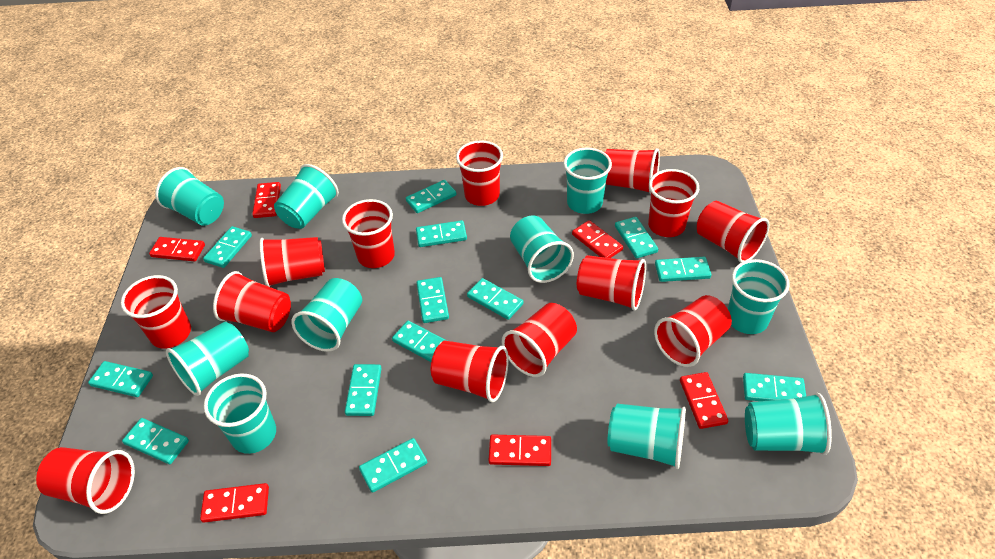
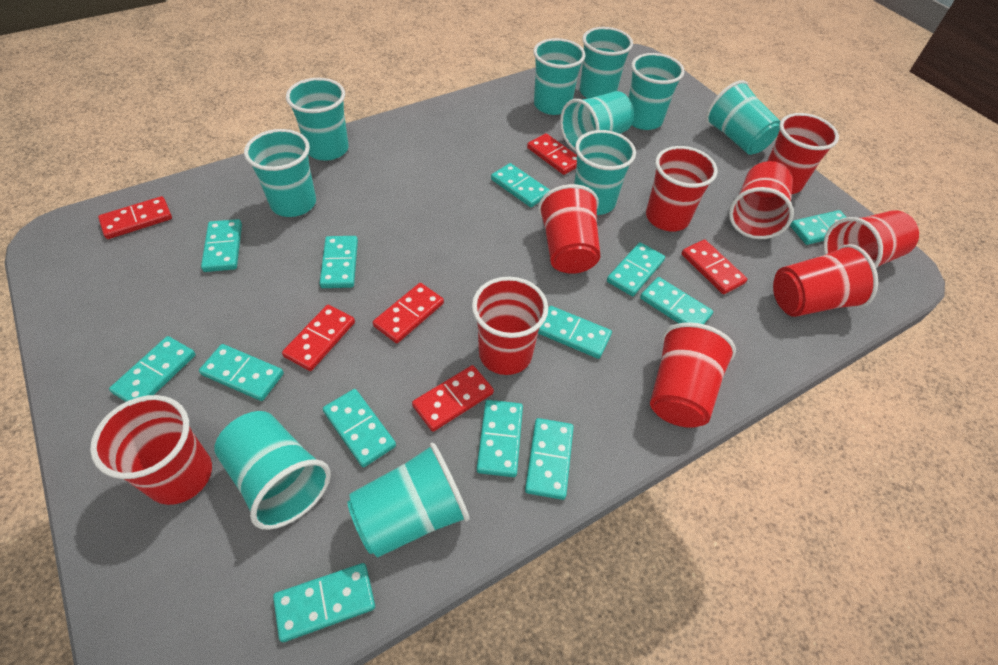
red cup: 13 -> 9

